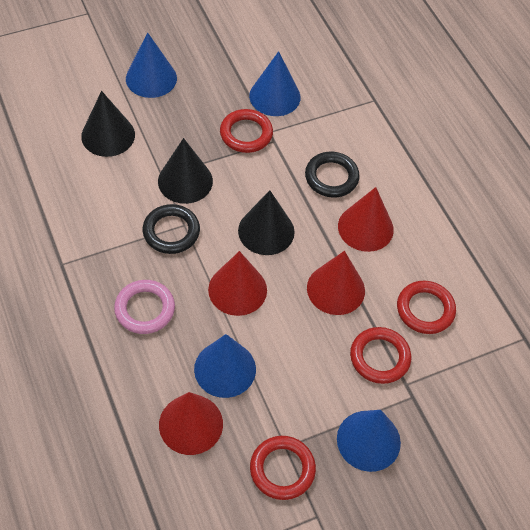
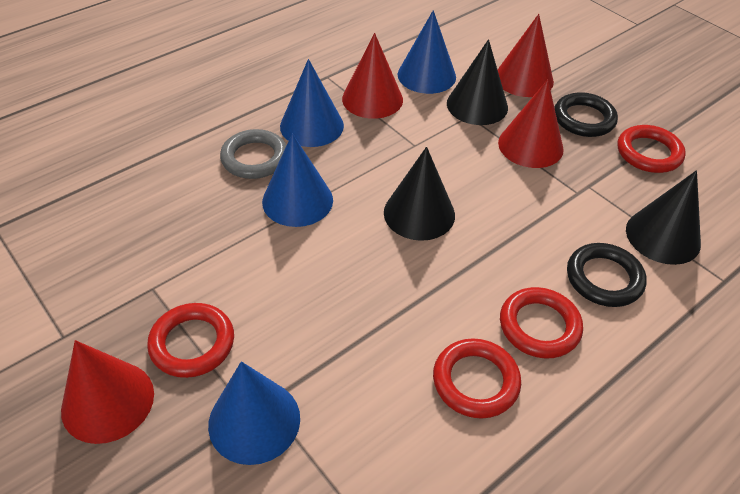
grey ring: 0 -> 1
pink ring: 1 -> 0

